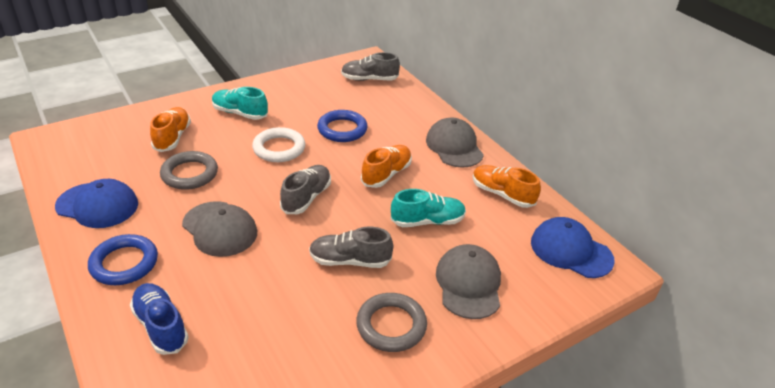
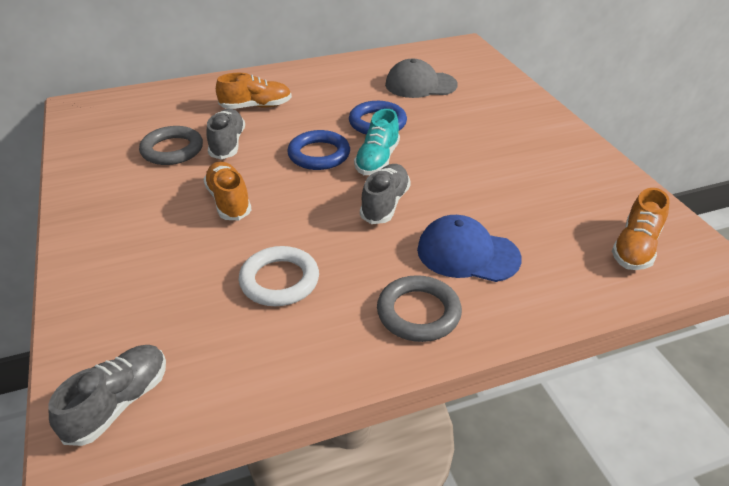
blue cap: 2 -> 1
blue shoe: 1 -> 0
grey cap: 3 -> 1
turquoise shoe: 2 -> 1

